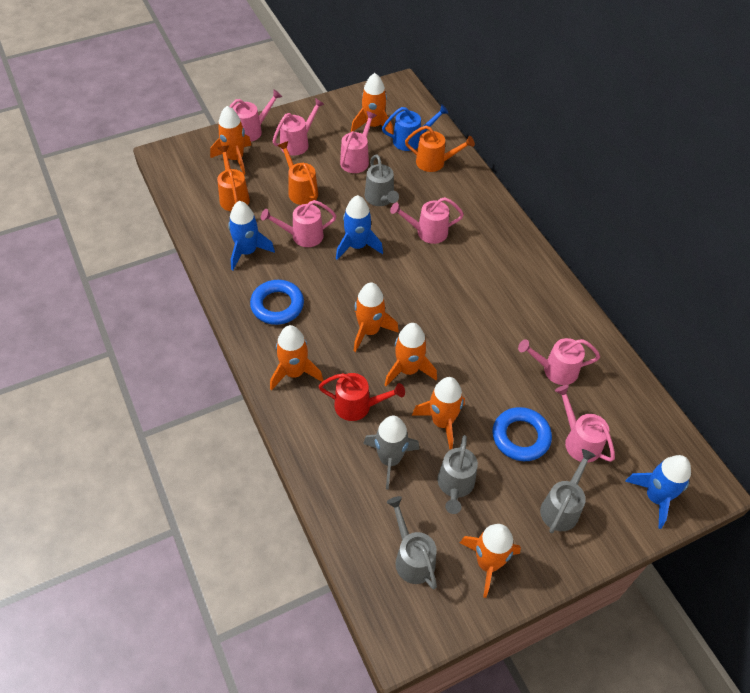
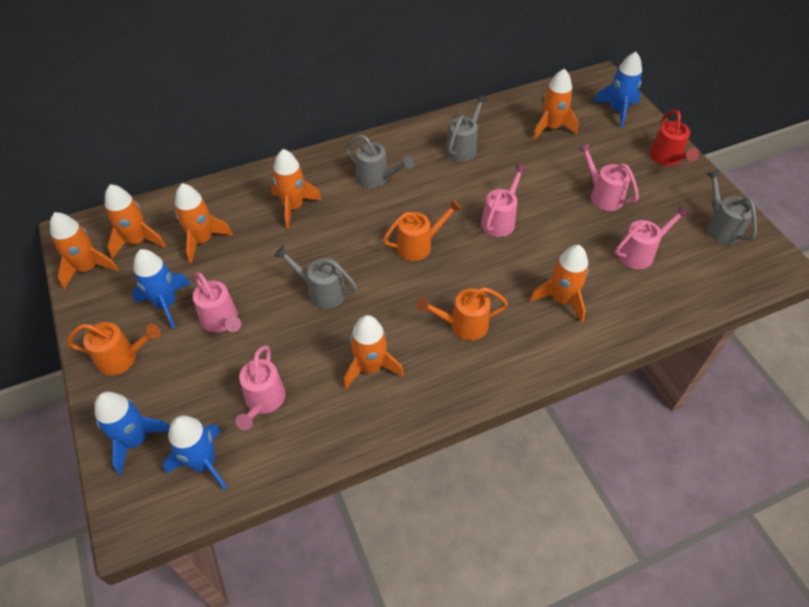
blue ring: 2 -> 0
blue rocket: 3 -> 4
blue watering can: 1 -> 0
grey rocket: 1 -> 0
pink watering can: 7 -> 5

